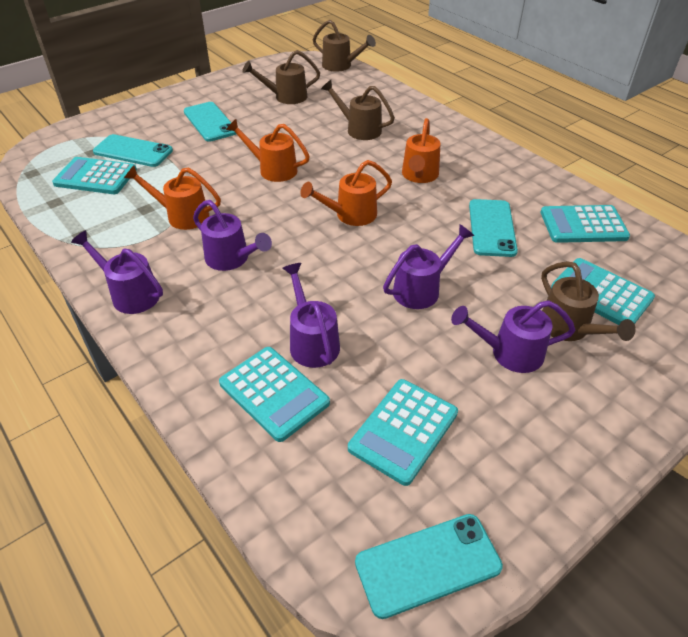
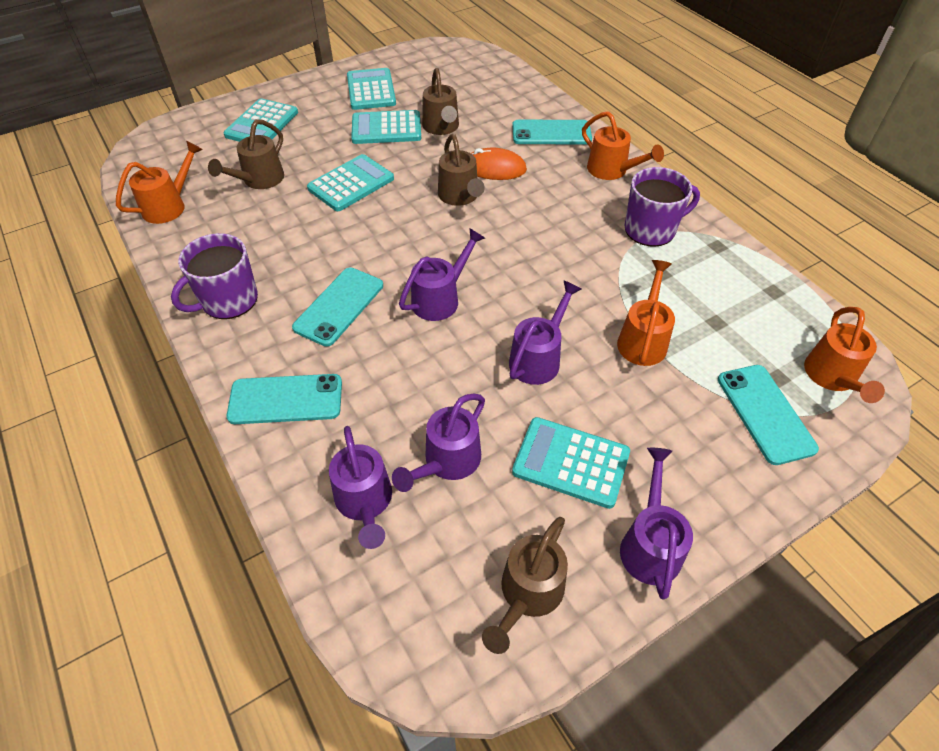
orange mouse: 0 -> 1
purple mug: 0 -> 2

